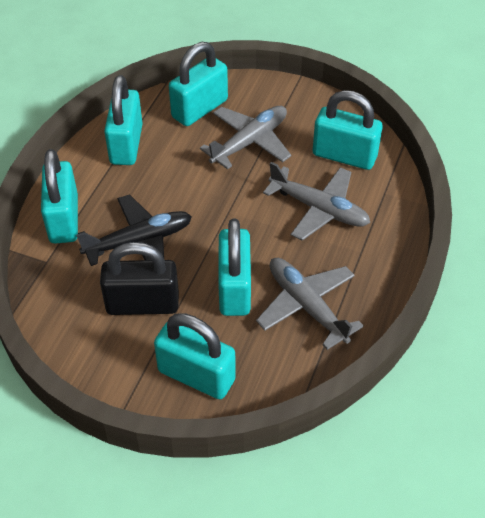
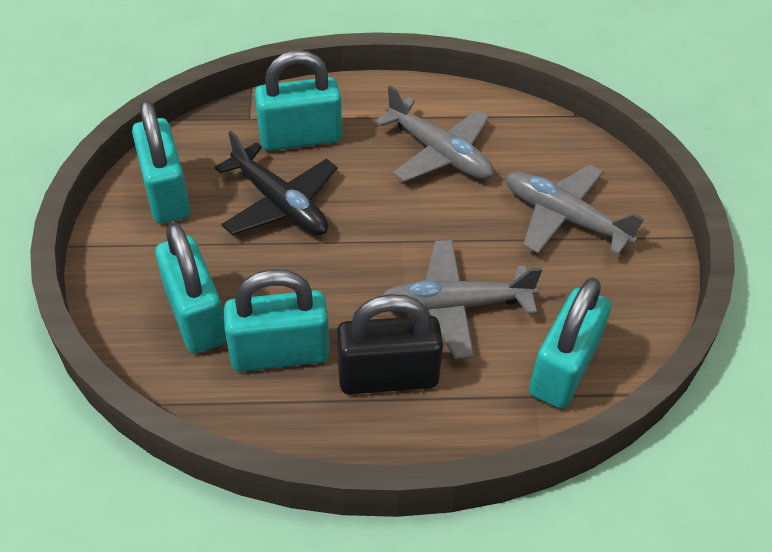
turquoise padlock: 6 -> 5

